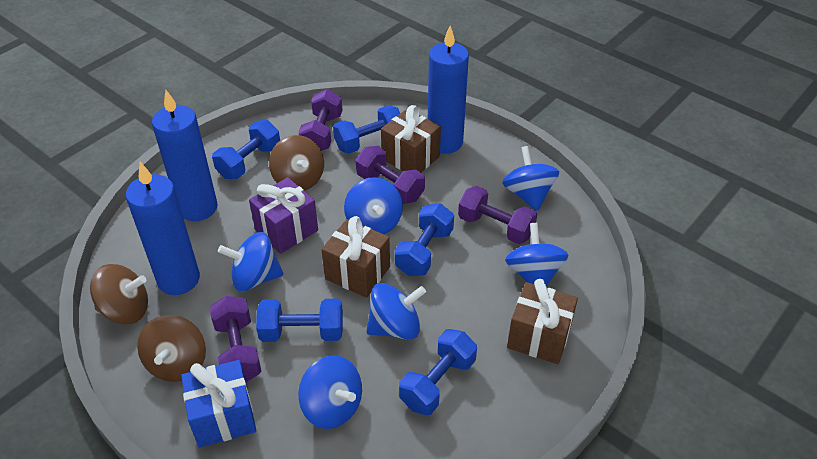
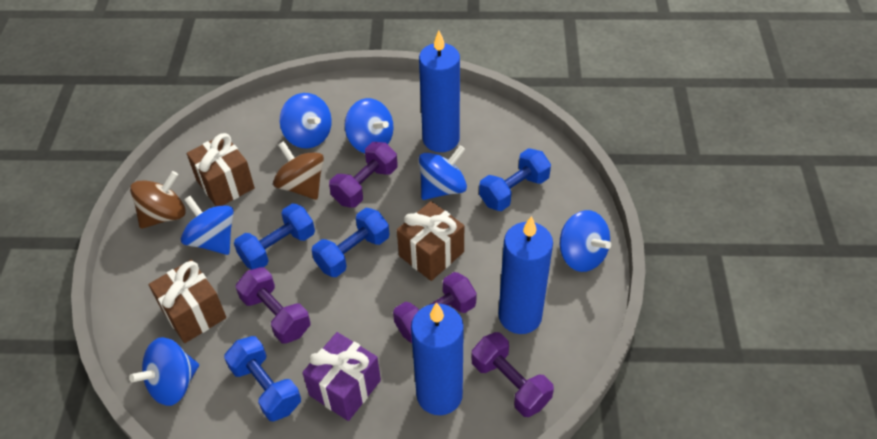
blue dumbbell: 5 -> 4
blue gift: 1 -> 0
brown spinning top: 3 -> 2

